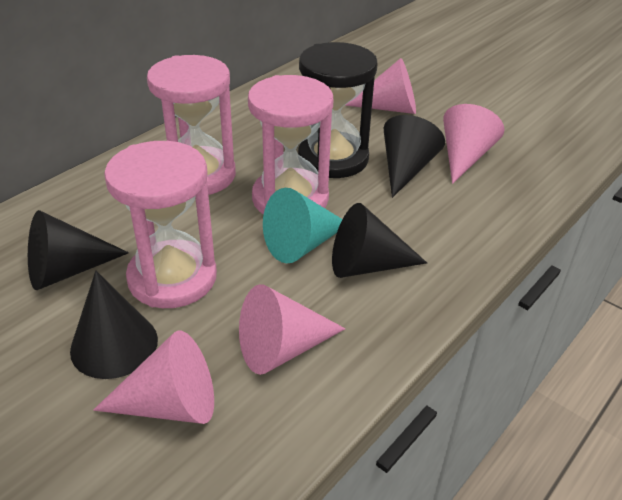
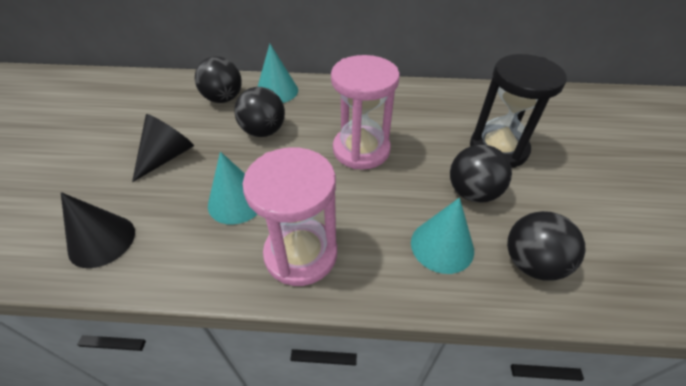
black ball: 0 -> 4
black cone: 4 -> 2
pink cone: 4 -> 0
pink hourglass: 3 -> 2
turquoise cone: 1 -> 3

